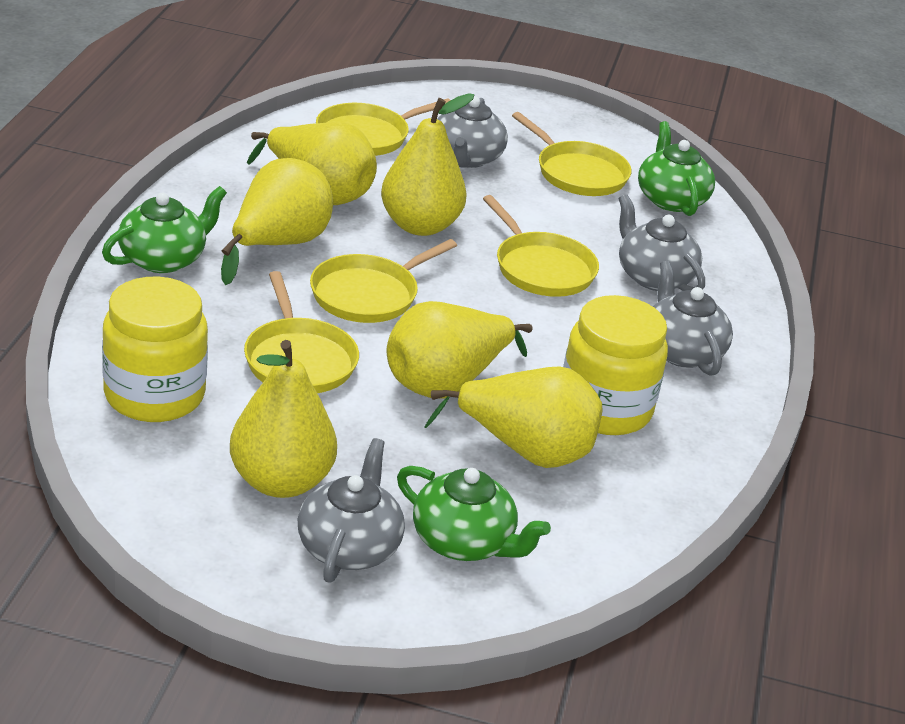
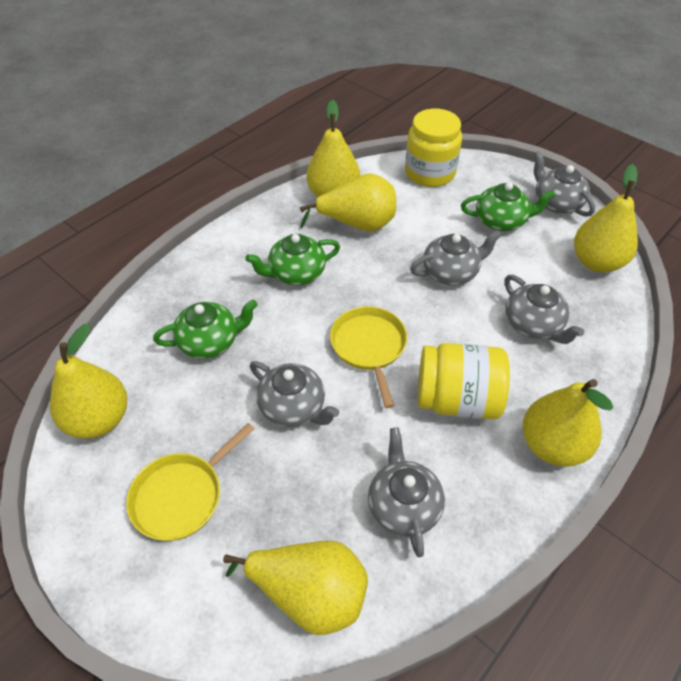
grey teapot: 4 -> 5
yellow pan: 5 -> 2

